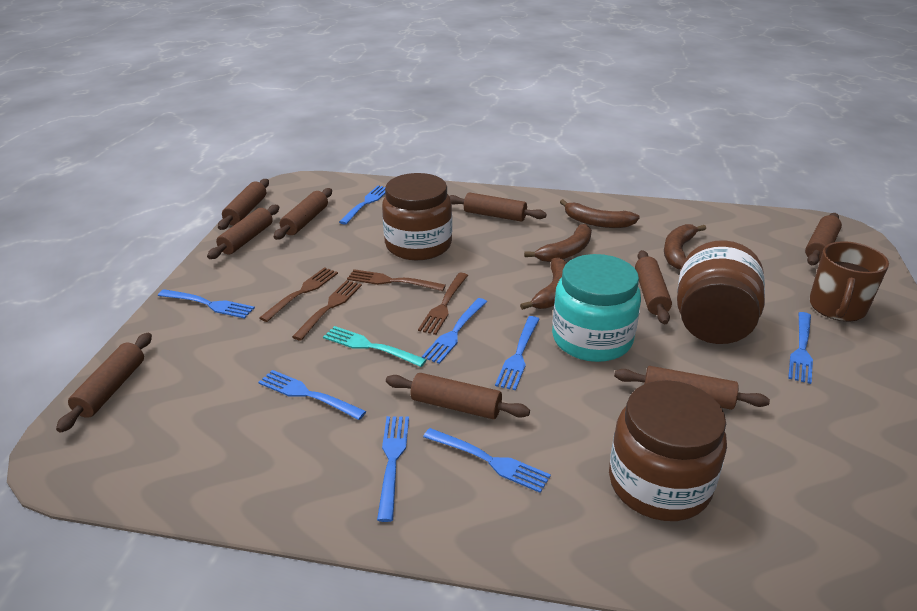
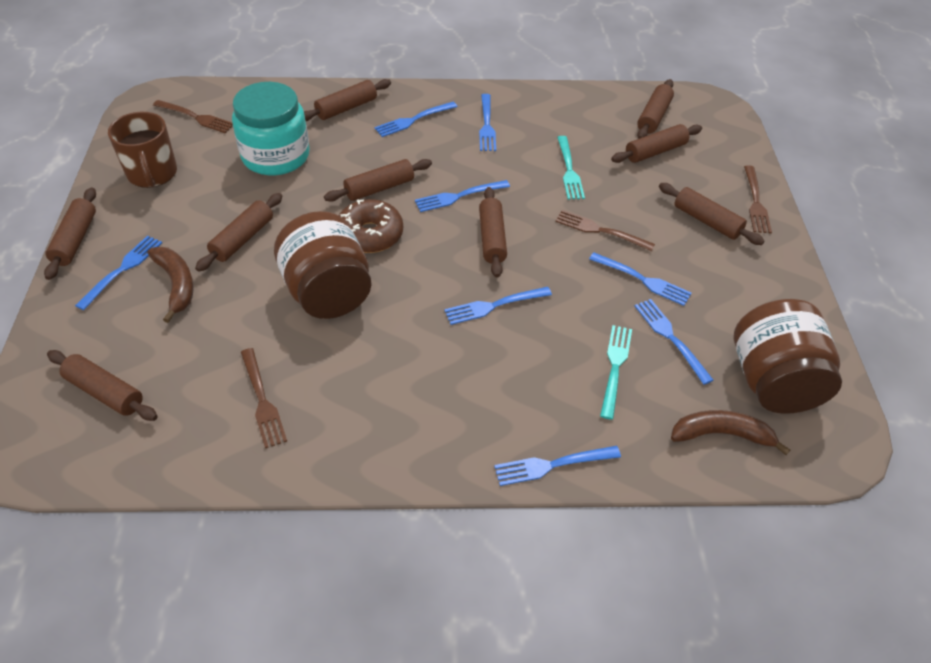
brown banana: 4 -> 2
brown donut: 0 -> 1
brown jar: 3 -> 2
turquoise fork: 1 -> 2

